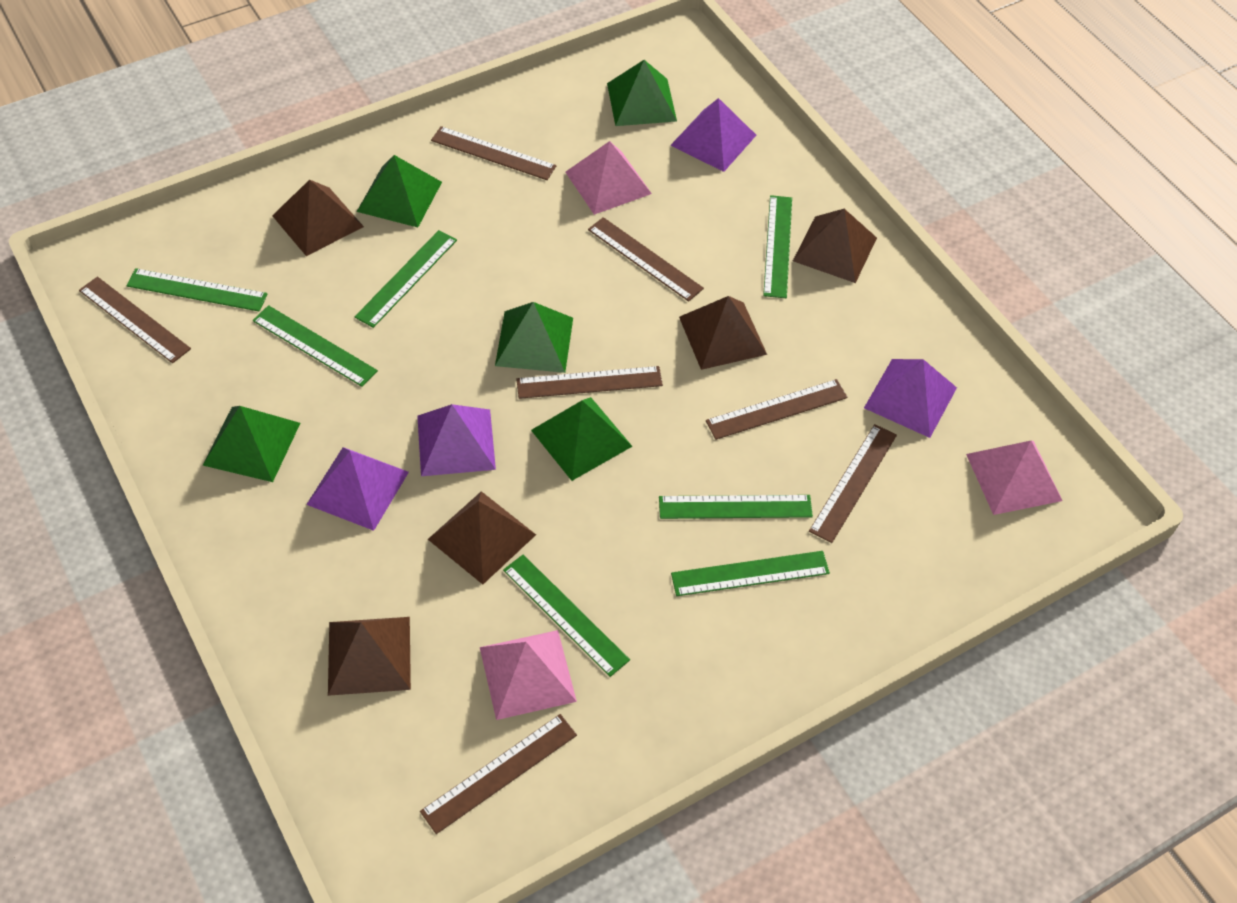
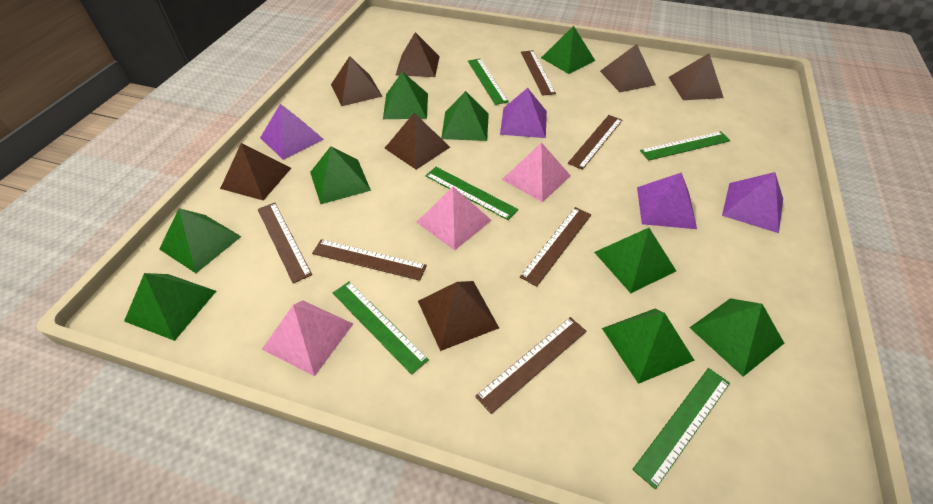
brown pyramid: 5 -> 7
brown ruler: 7 -> 6
green pyramid: 5 -> 9
green ruler: 7 -> 5

